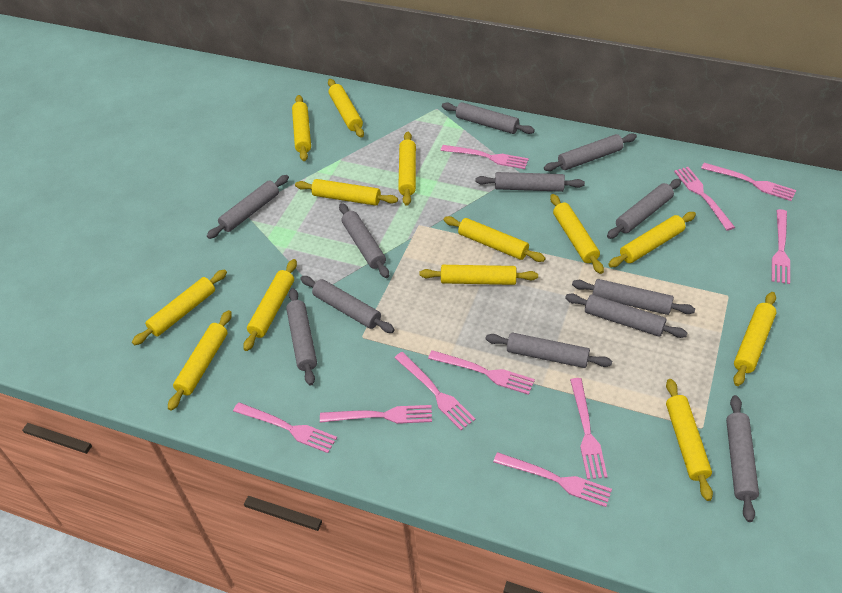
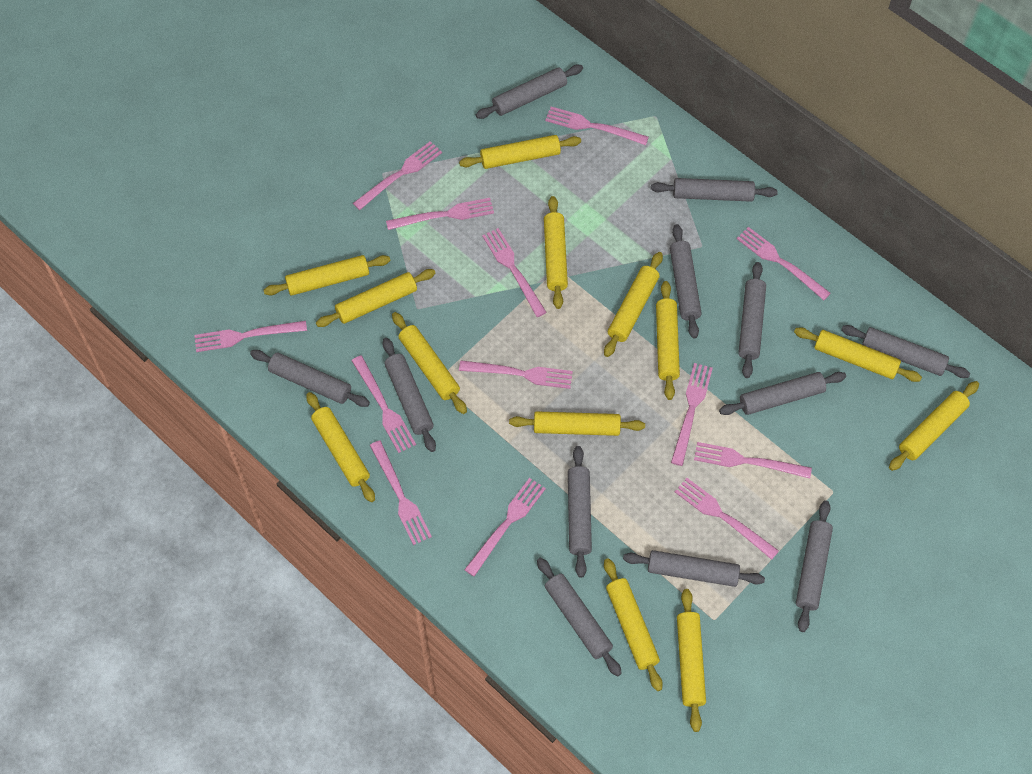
pink fork: 10 -> 13

